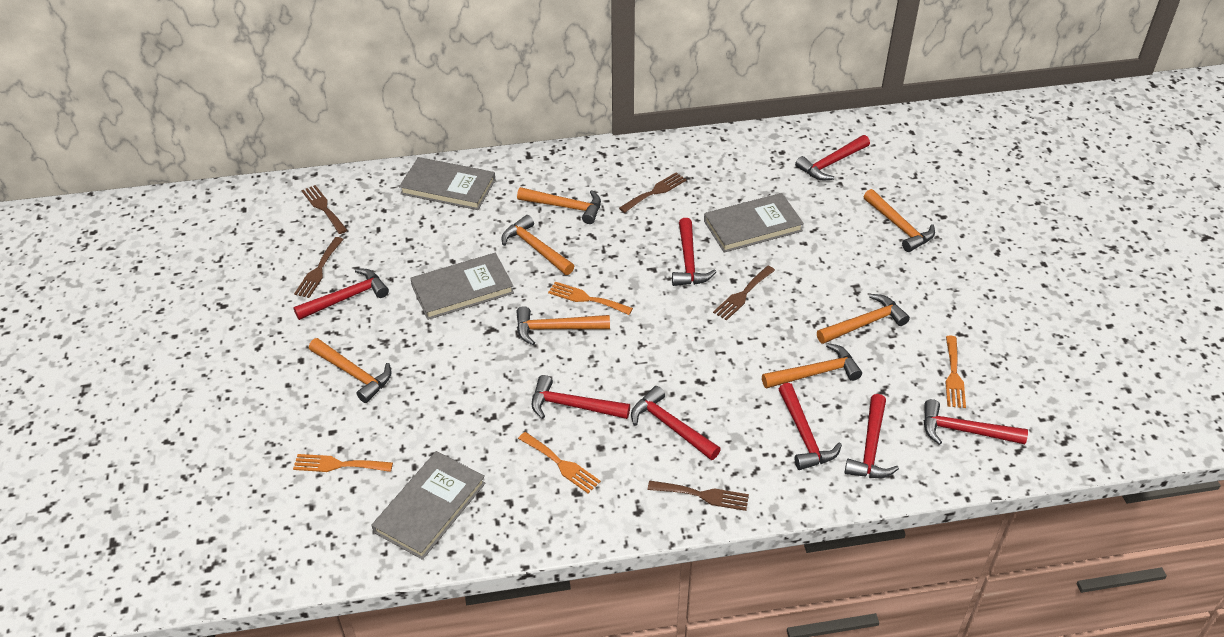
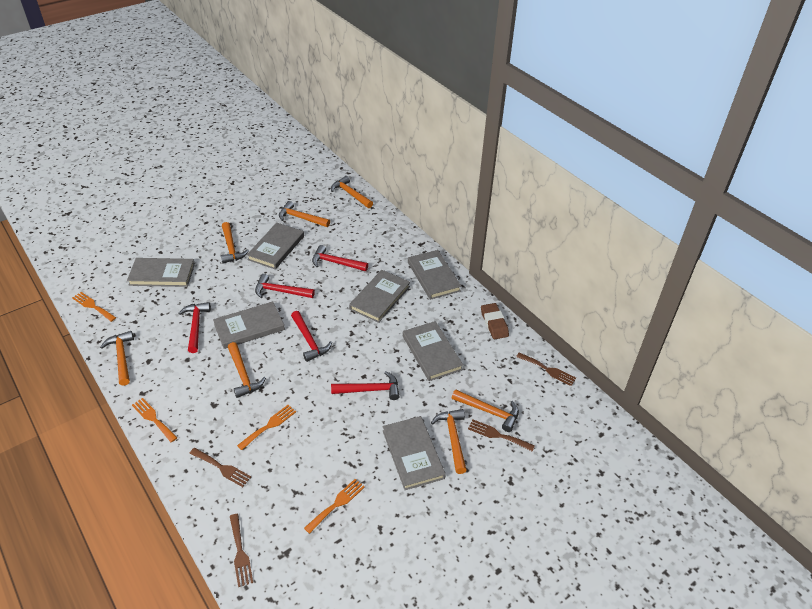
brown eraser: 0 -> 1
brown fork: 5 -> 4
grey book: 4 -> 7
red hammer: 8 -> 5

